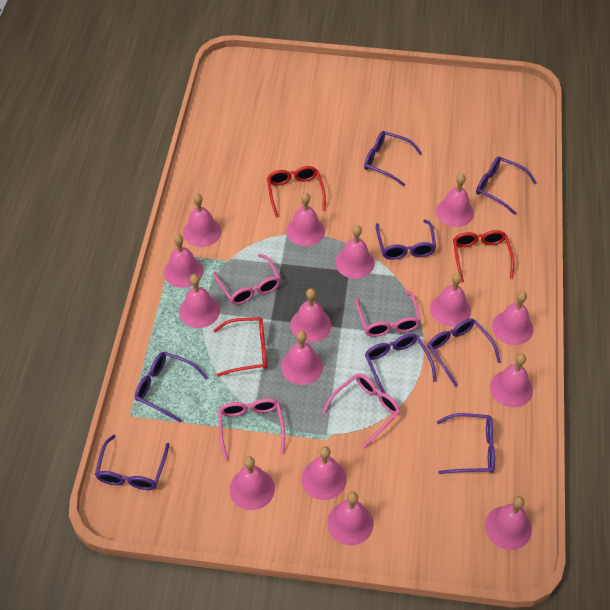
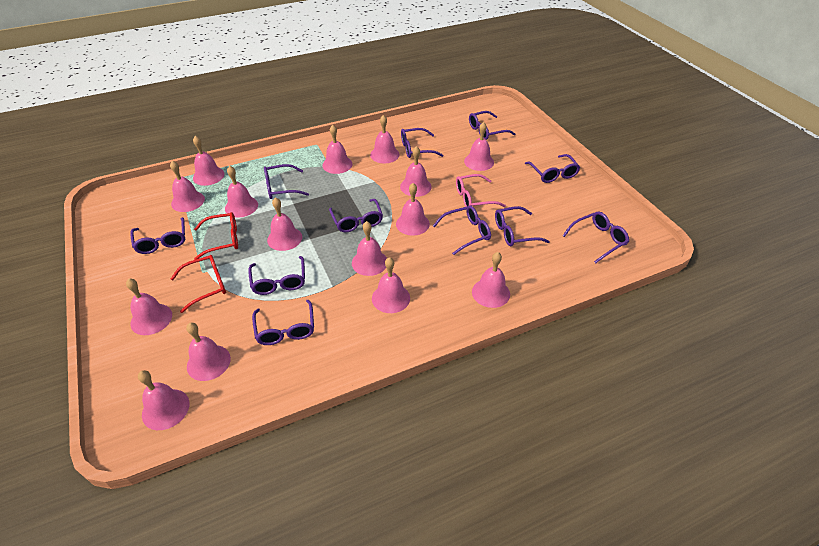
pink glasses: 4 -> 1
purple glasses: 8 -> 11
red glasses: 3 -> 2

